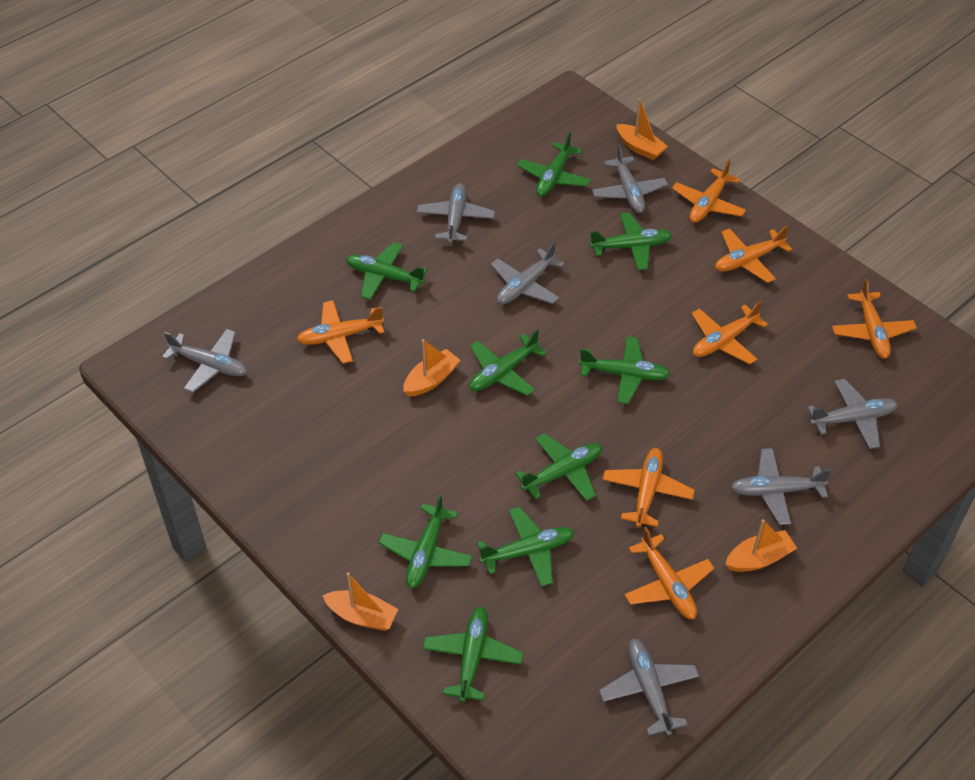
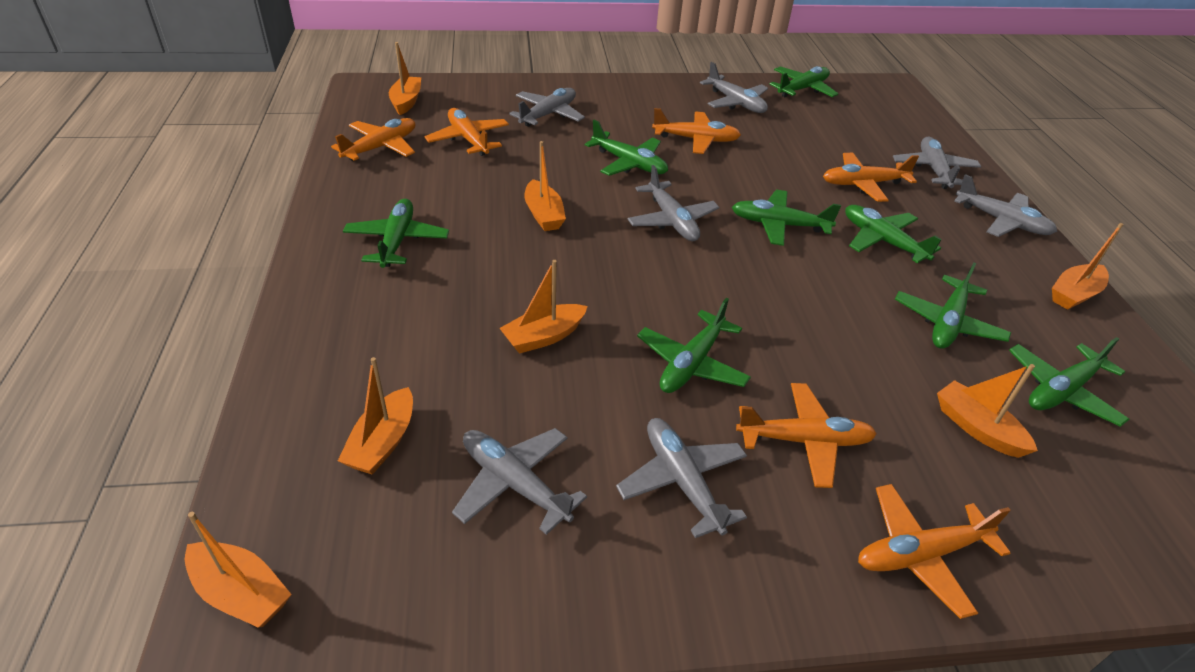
green plane: 9 -> 8
orange boat: 4 -> 7
orange plane: 7 -> 6

